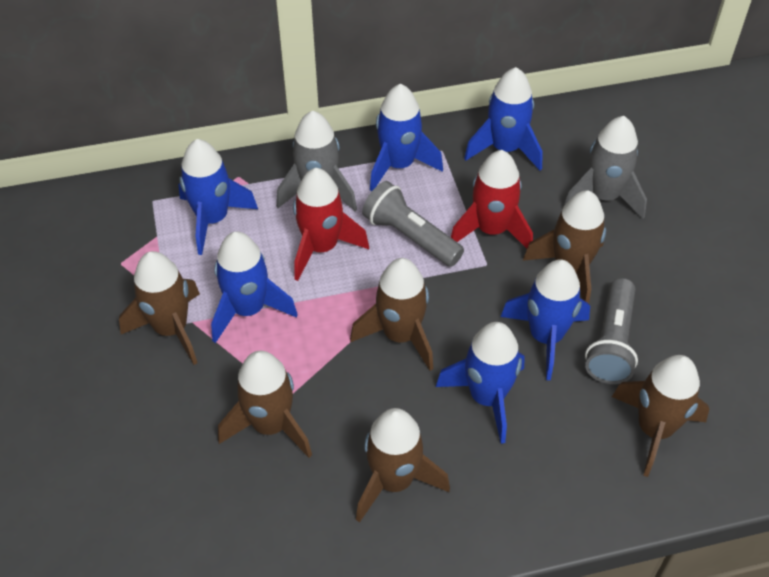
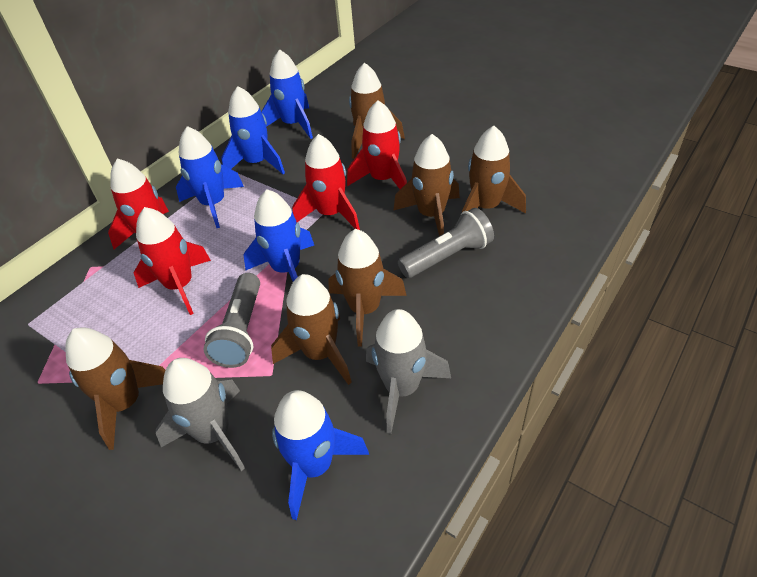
blue rocket: 6 -> 5
red rocket: 2 -> 4

